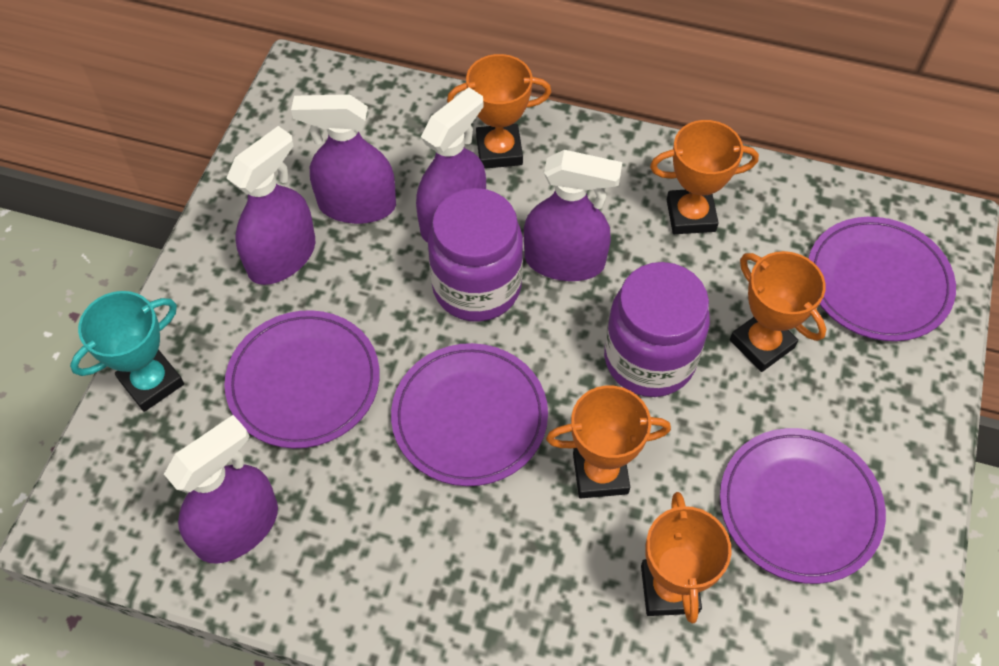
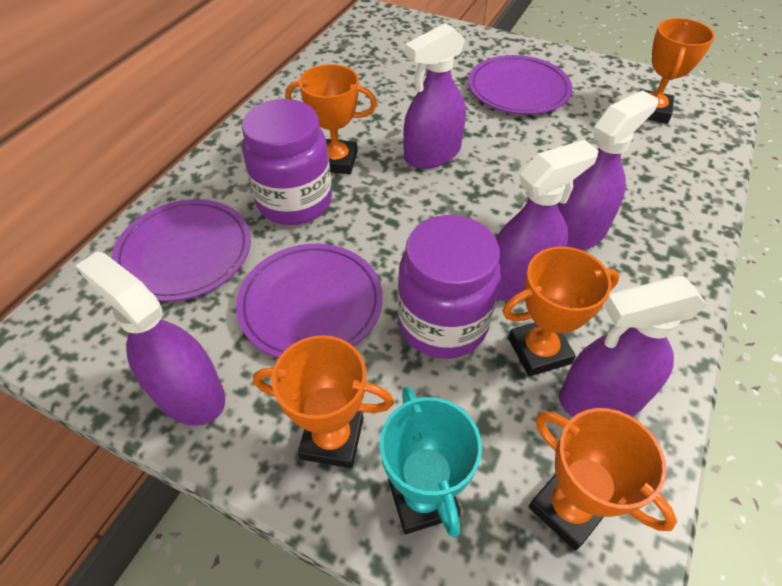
purple plate: 4 -> 3

